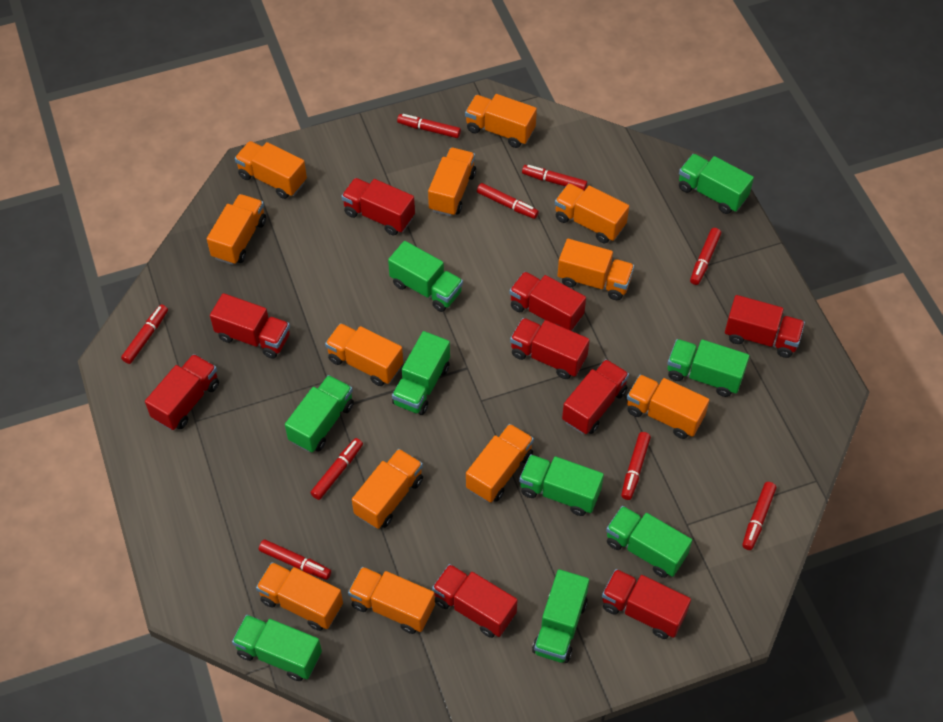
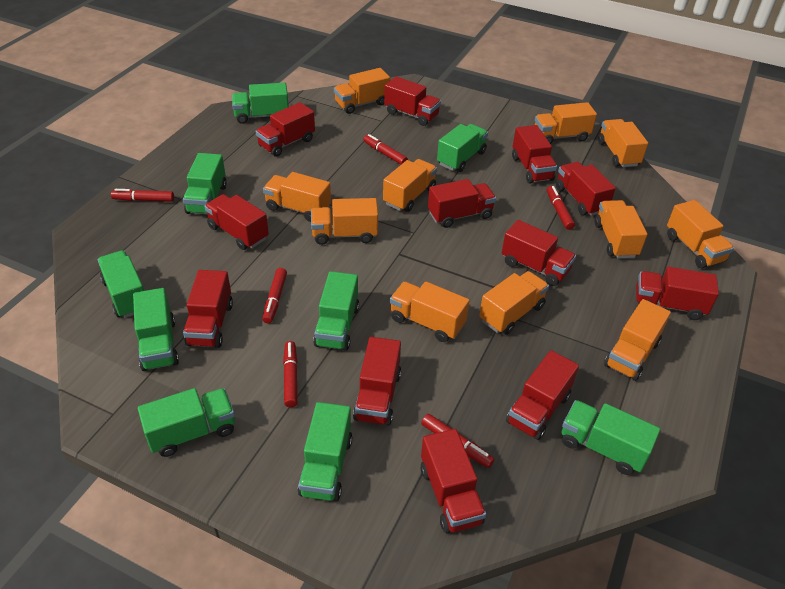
orange truck: 12 -> 11
red marker: 9 -> 6
red truck: 9 -> 12

